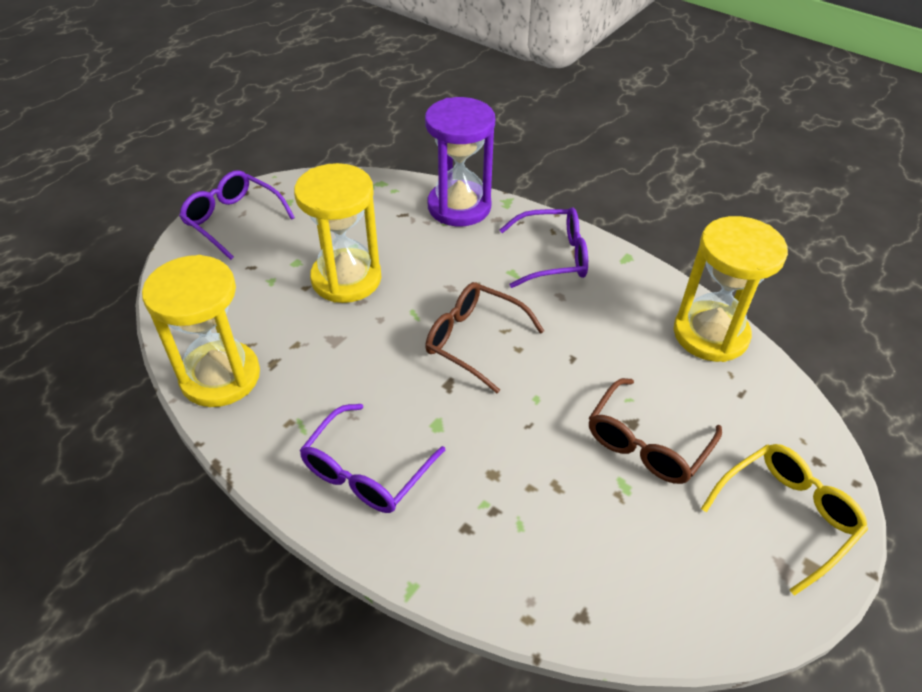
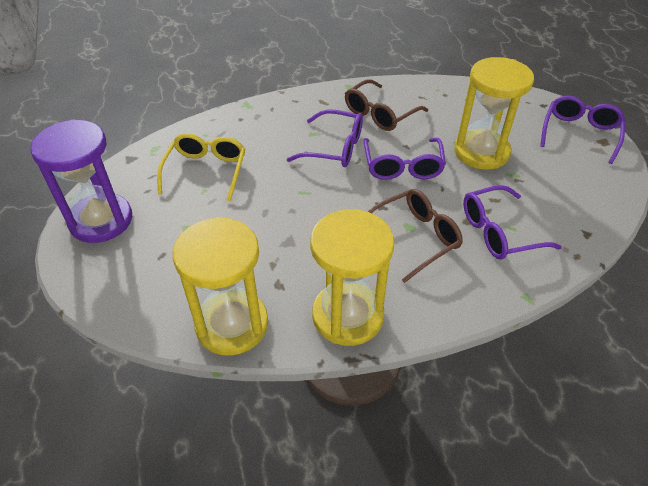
purple glasses: 3 -> 4

